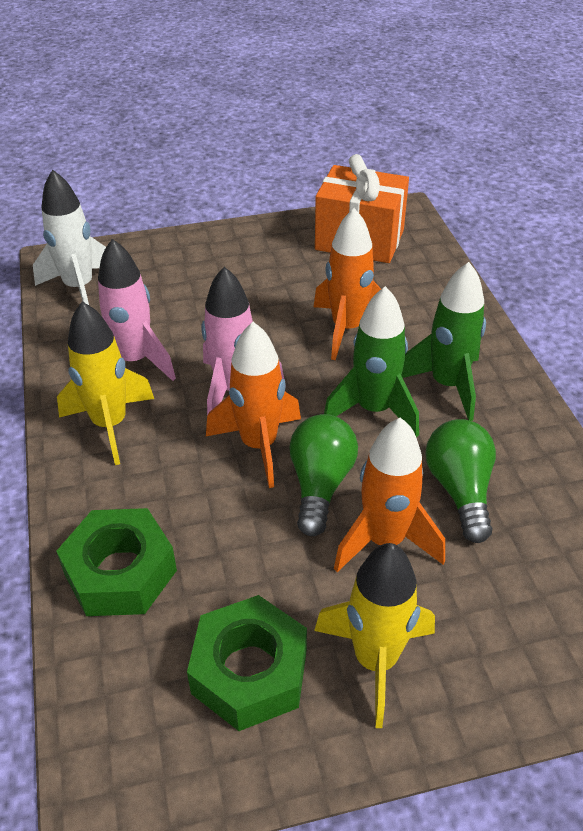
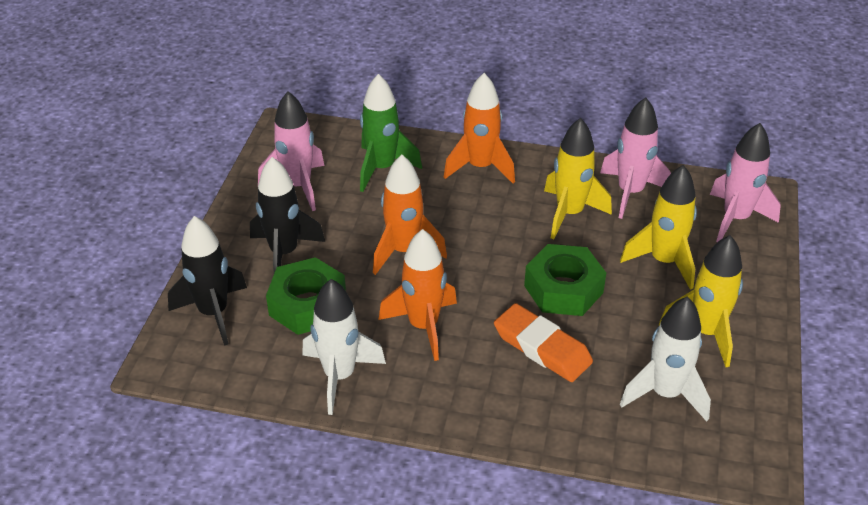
black rocket: 0 -> 2
green light bulb: 2 -> 0
green rocket: 2 -> 1
orange eraser: 0 -> 1
orange gift: 1 -> 0
pink rocket: 2 -> 3
white rocket: 1 -> 2
yellow rocket: 2 -> 3

